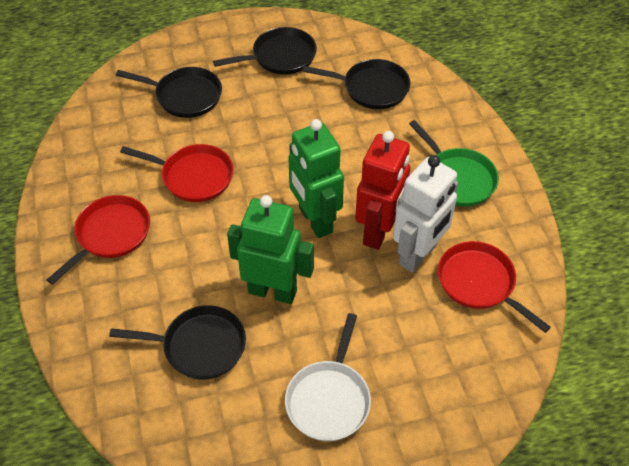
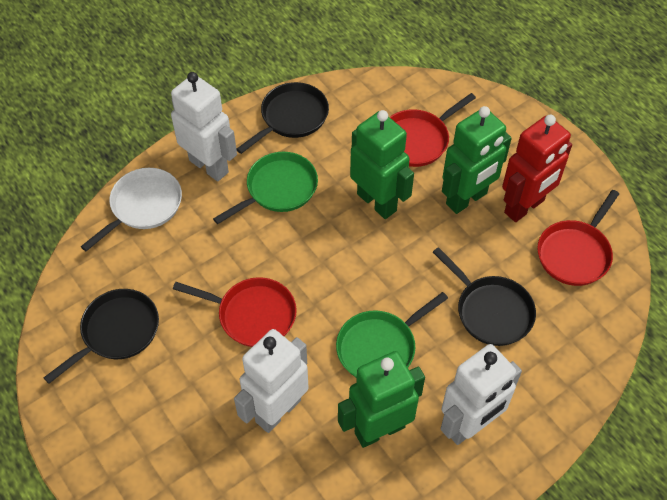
black pan: 4 -> 3
green pan: 1 -> 2
green robot: 2 -> 3
white robot: 1 -> 3

